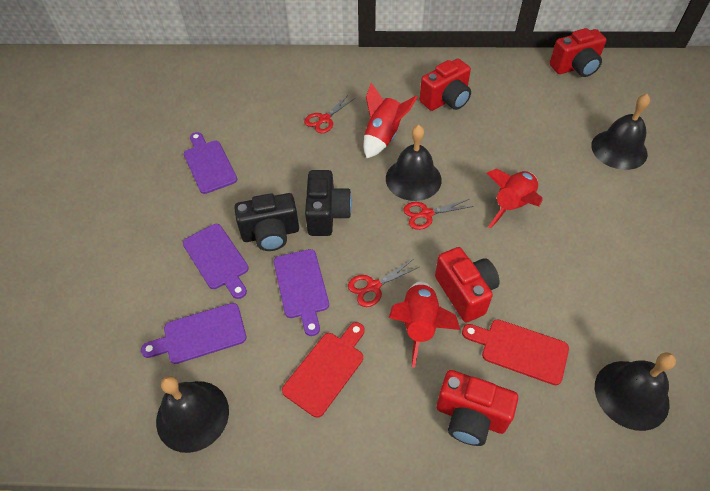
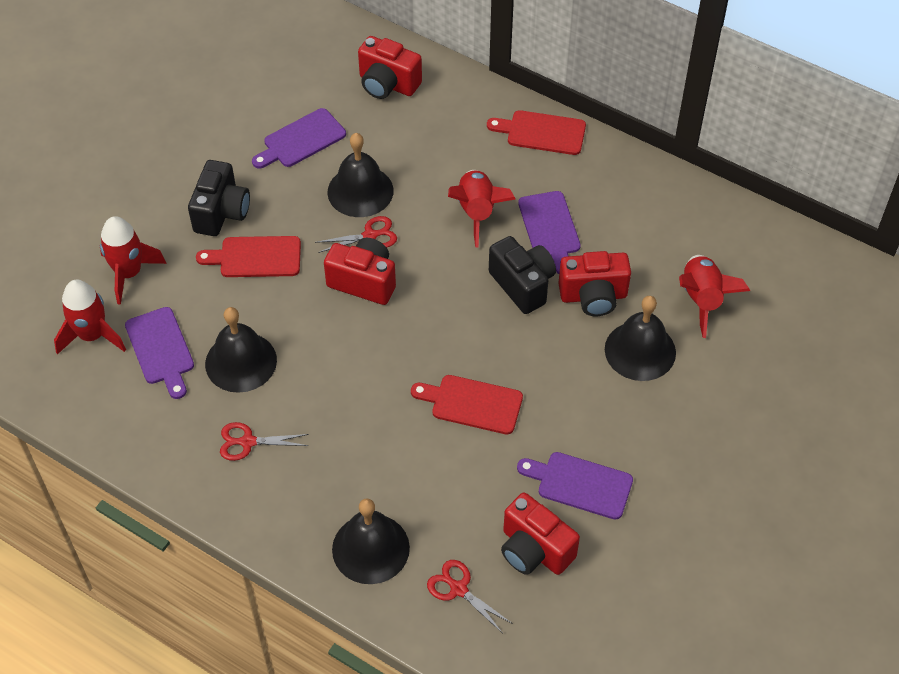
red cutting board: 2 -> 3
red rocket: 3 -> 4

